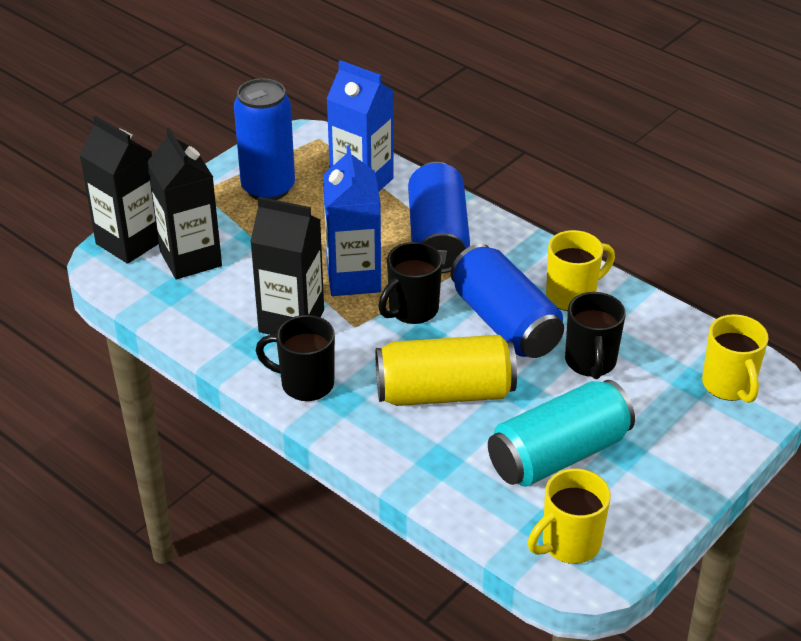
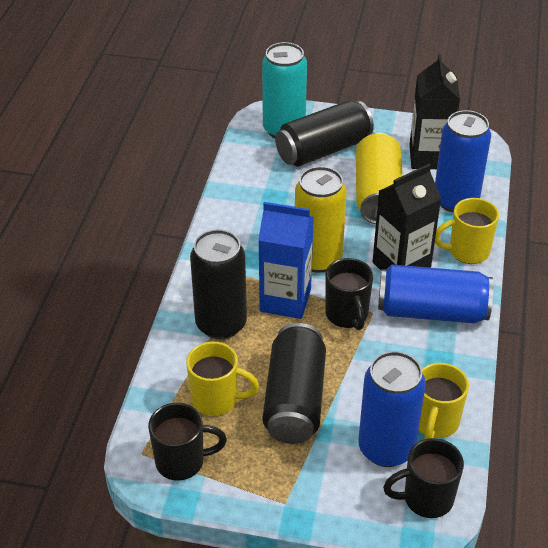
black can: 0 -> 3
black carton: 3 -> 2
blue carton: 2 -> 1
yellow can: 1 -> 2

